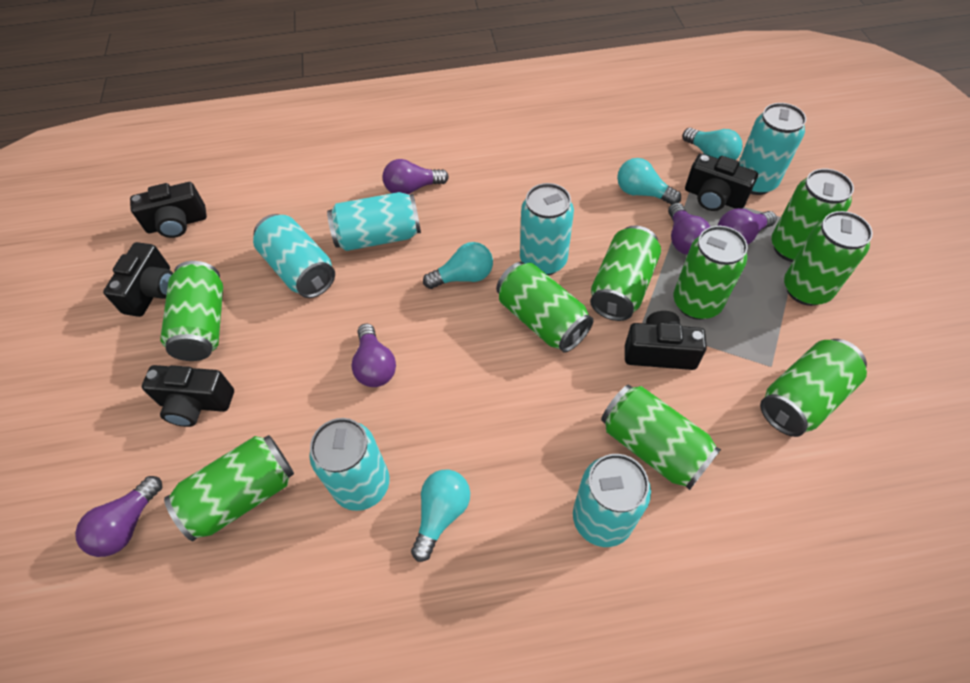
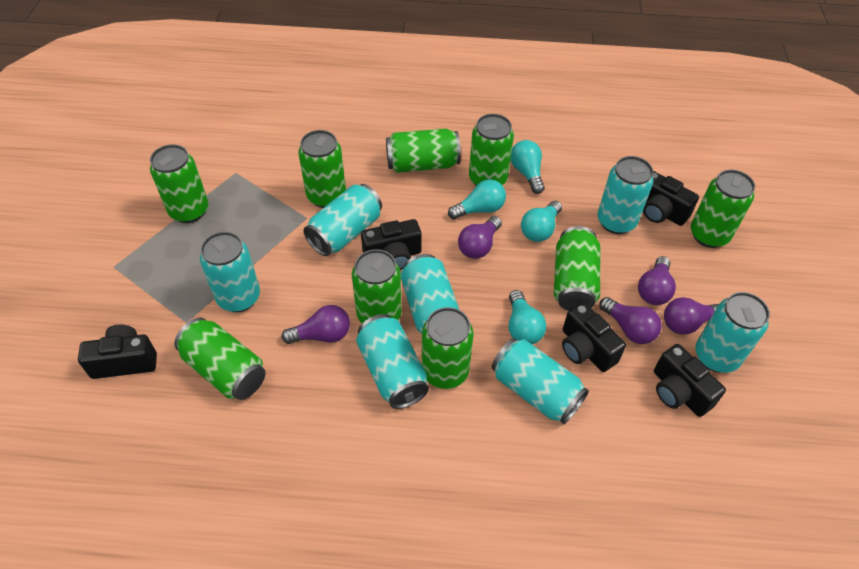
turquoise can: 6 -> 7

